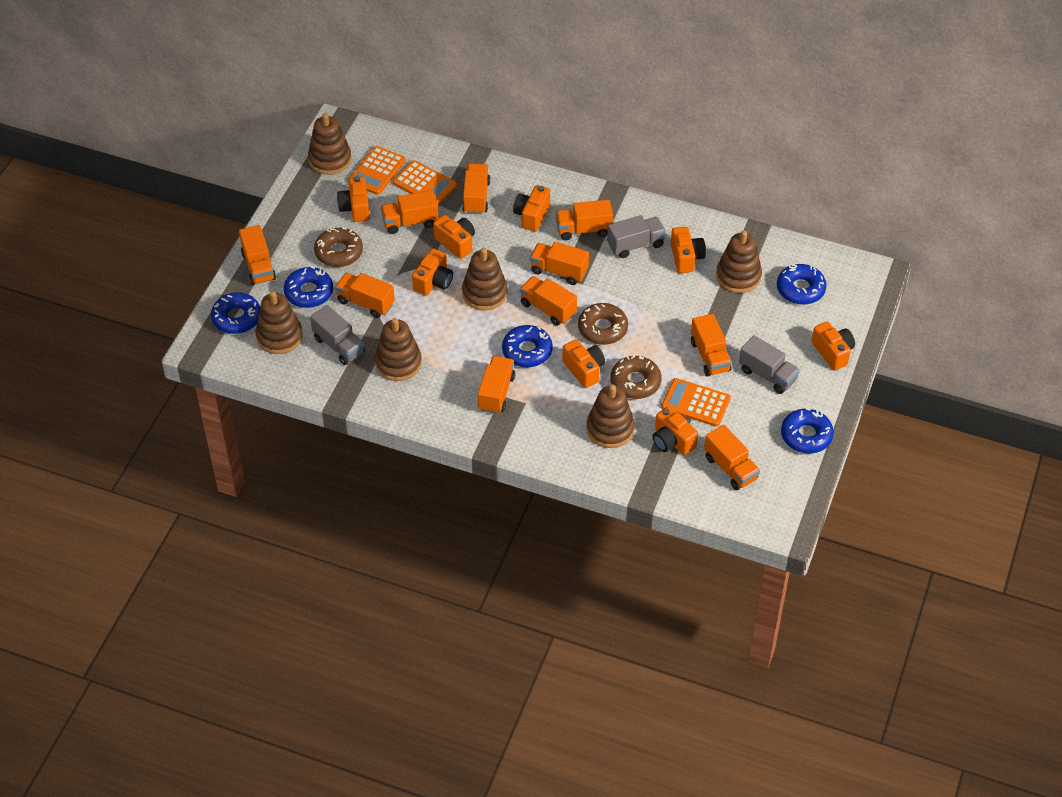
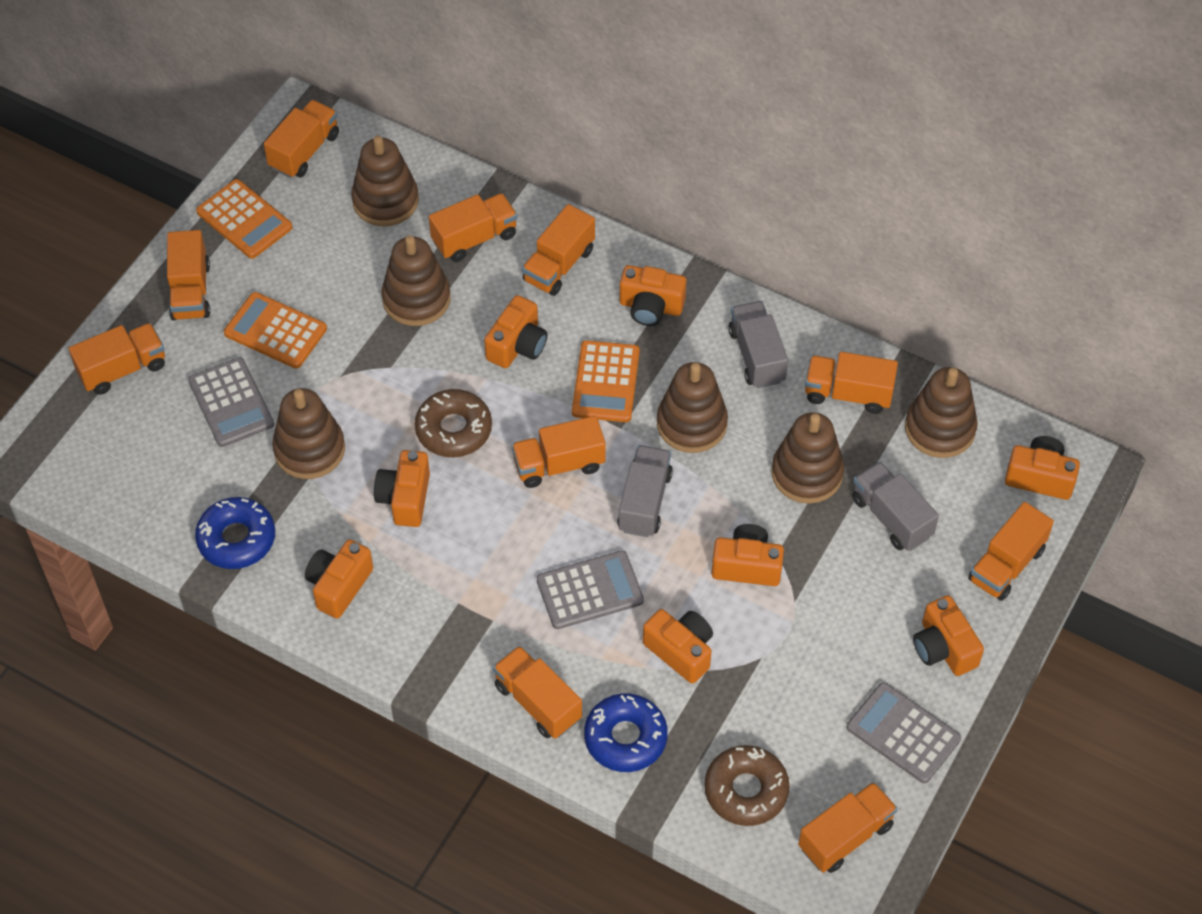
blue donut: 5 -> 2
brown donut: 3 -> 2
grey calculator: 0 -> 3

